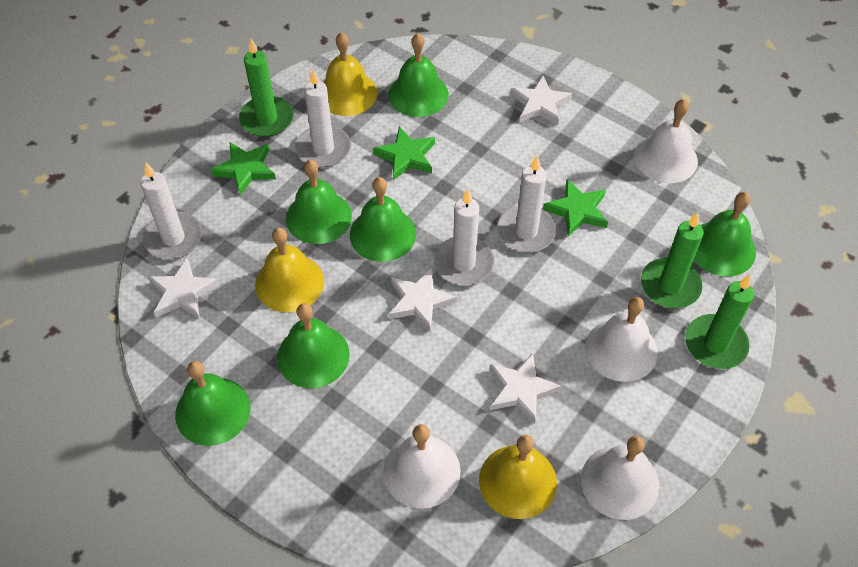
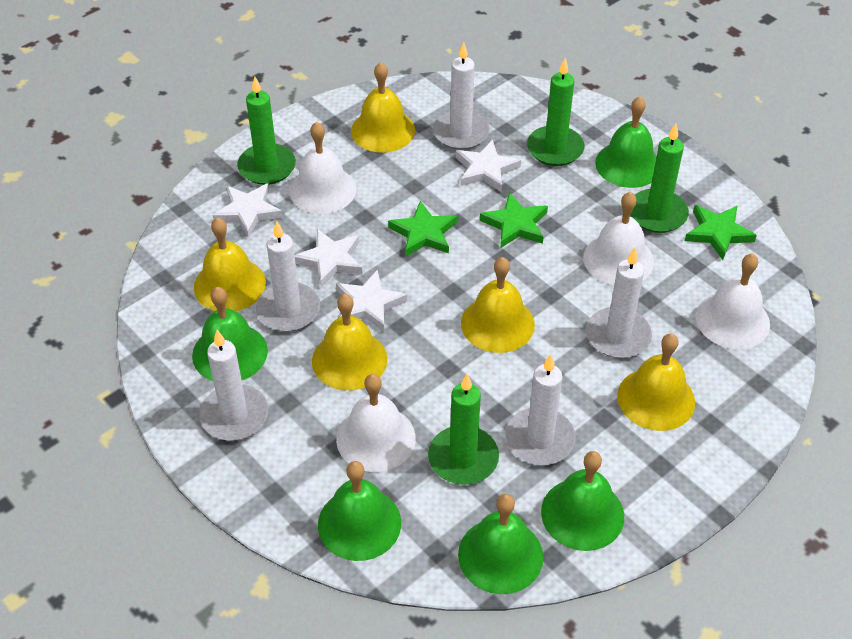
green bell: 6 -> 5
green candle: 3 -> 4
white candle: 4 -> 5
yellow bell: 3 -> 5

